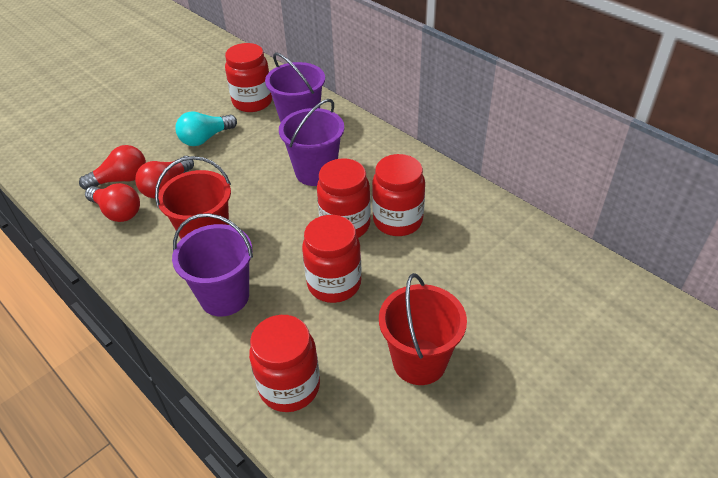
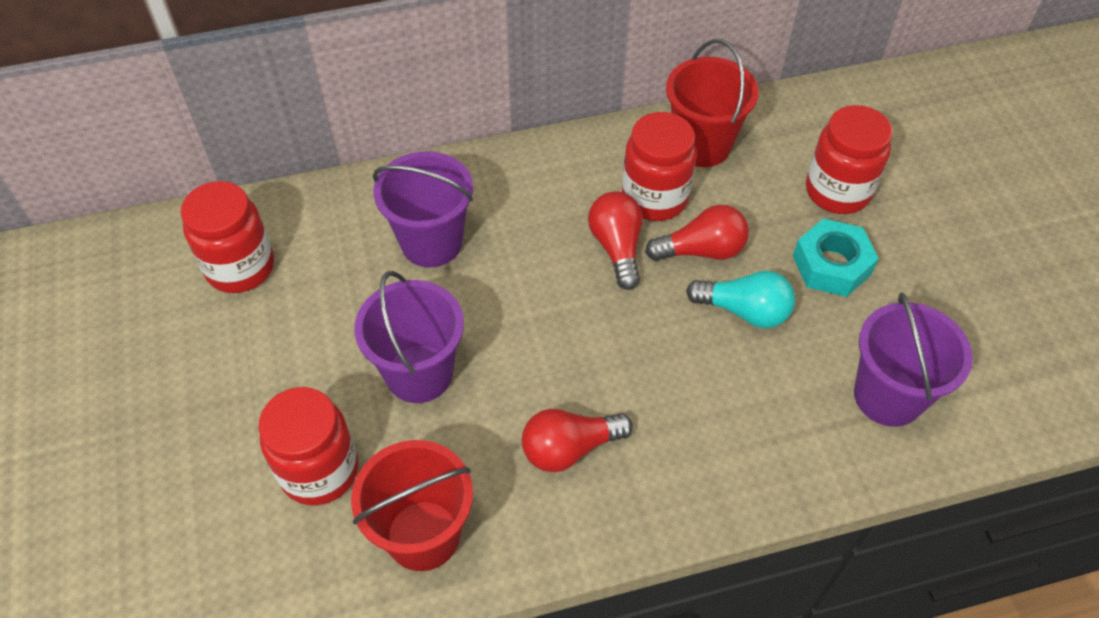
red jar: 5 -> 4
turquoise nut: 0 -> 1

